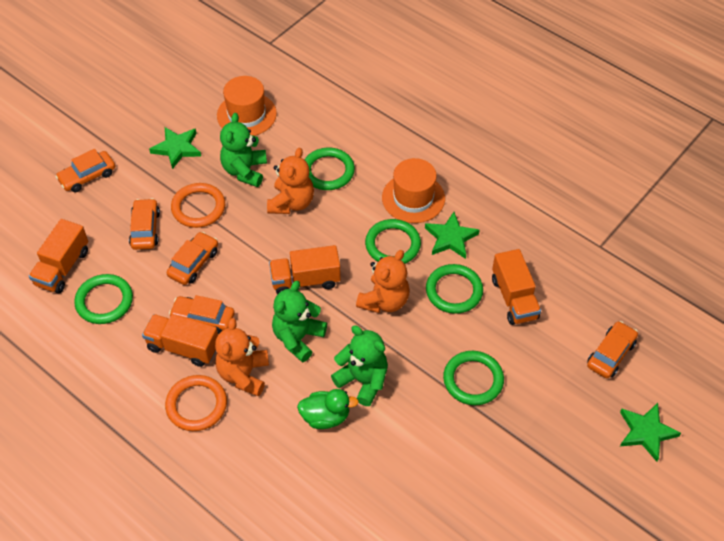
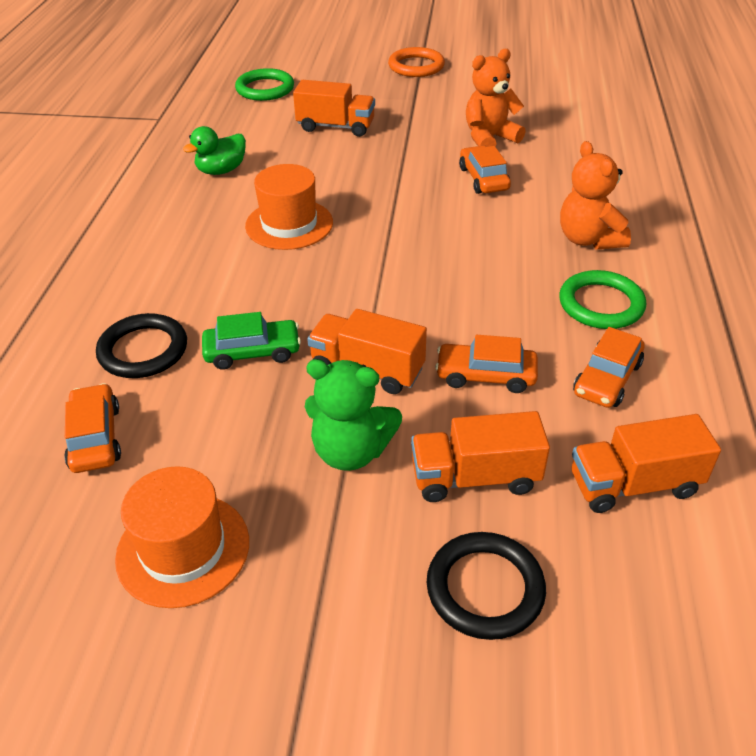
black ring: 0 -> 2
green car: 0 -> 1
green ring: 5 -> 2
green star: 3 -> 0
green teddy bear: 3 -> 1
orange car: 5 -> 4
orange ring: 2 -> 1
orange teddy bear: 3 -> 2

